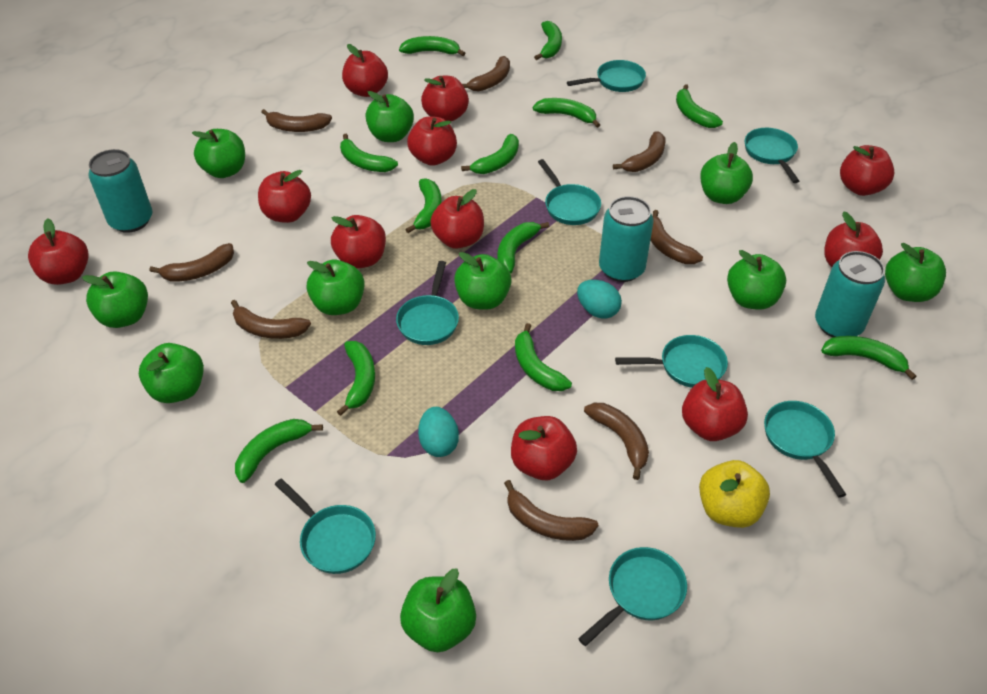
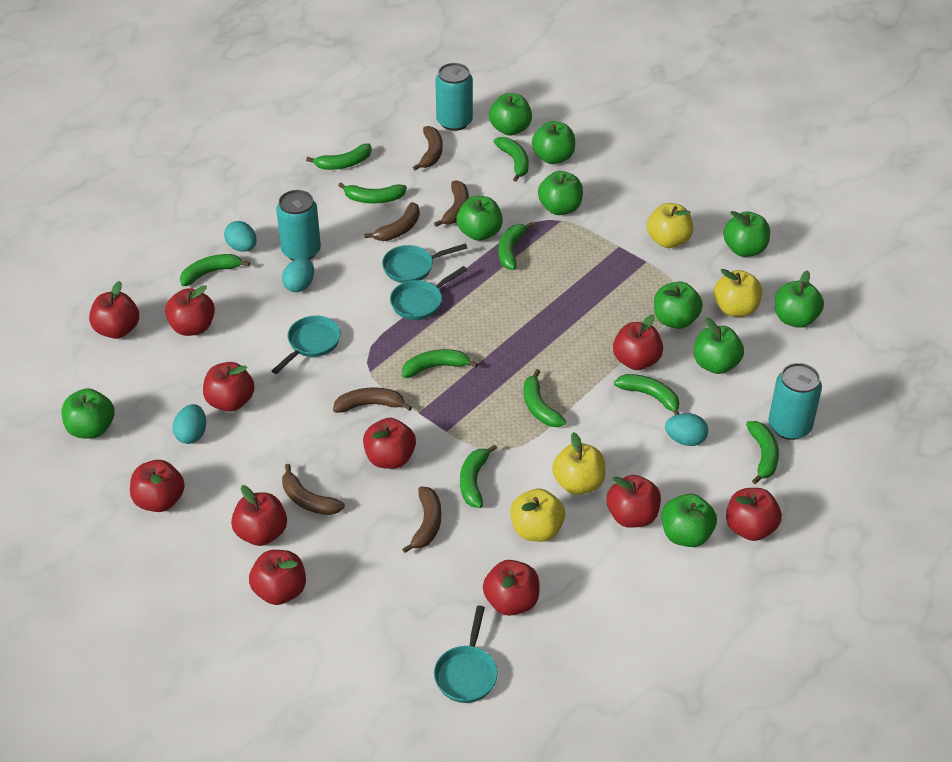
brown banana: 8 -> 6
green banana: 12 -> 10
turquoise egg: 2 -> 4
turquoise pan: 8 -> 4
yellow apple: 1 -> 4

